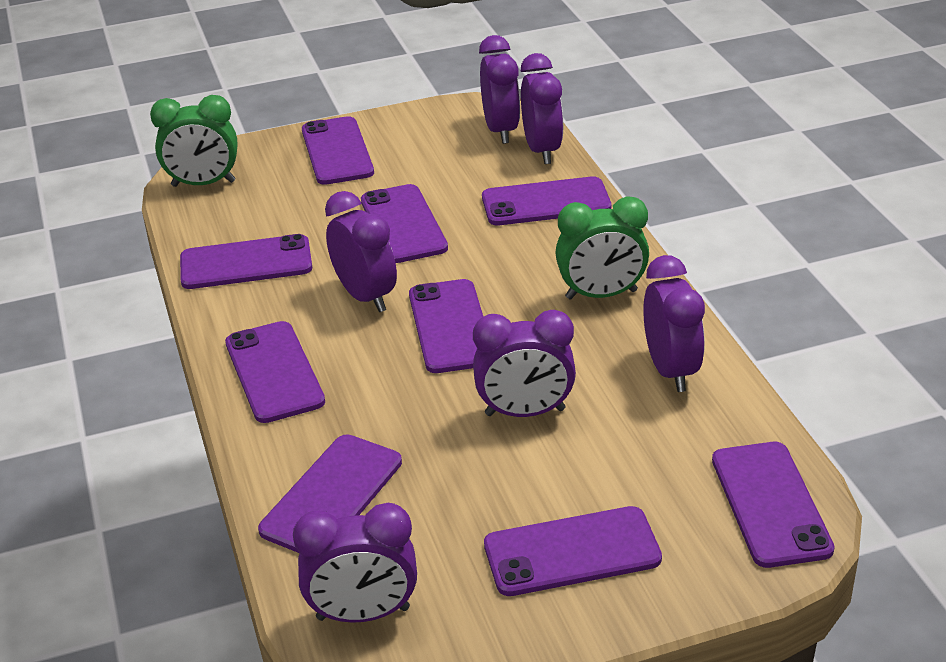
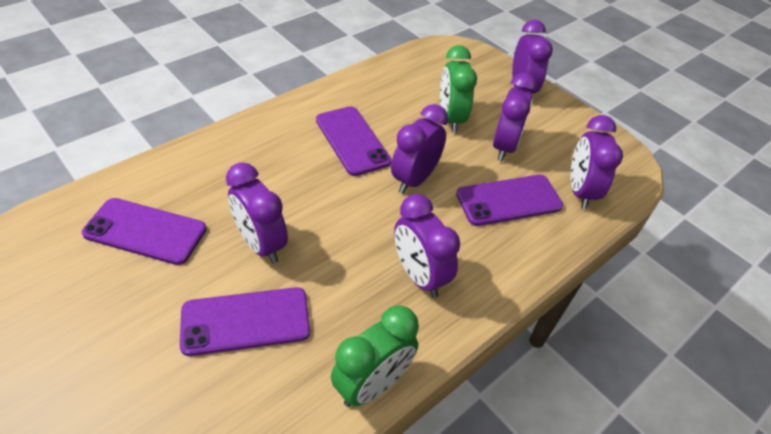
purple phone: 9 -> 4

